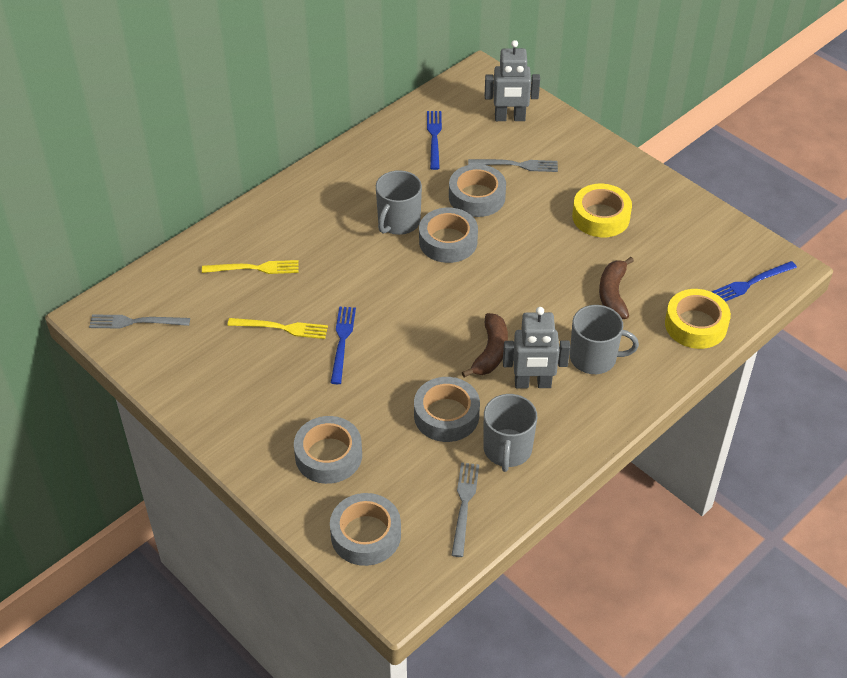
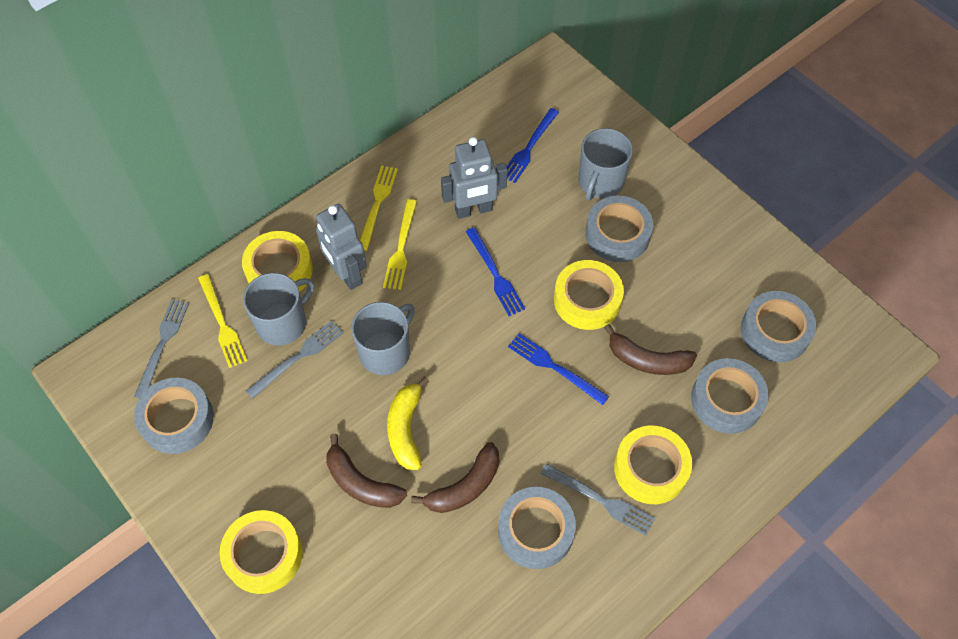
brown banana: 2 -> 3
yellow banana: 0 -> 1
yellow fork: 2 -> 3
yellow tape: 2 -> 4

